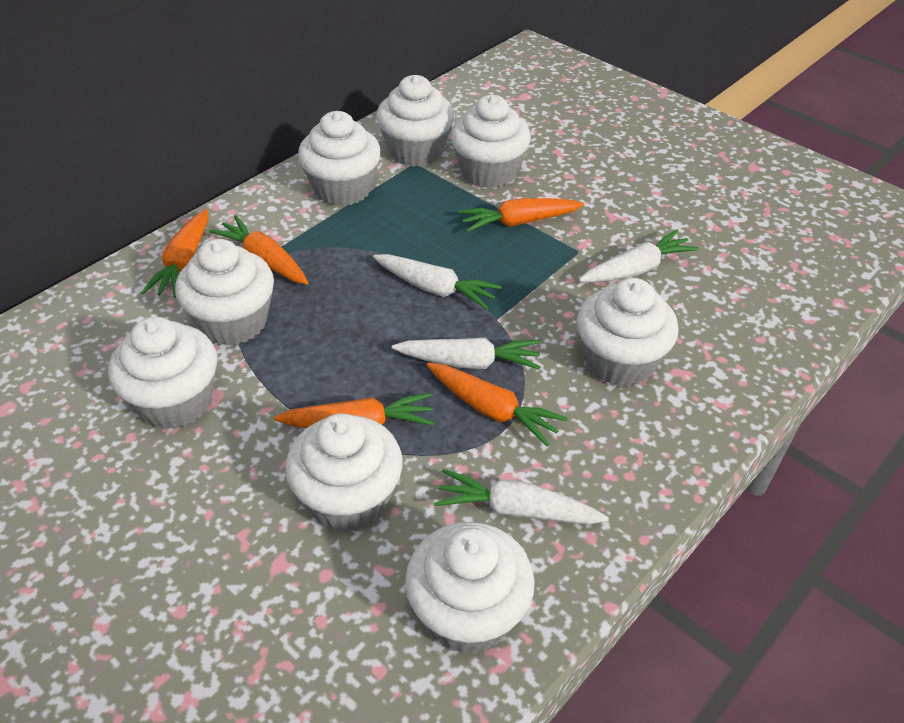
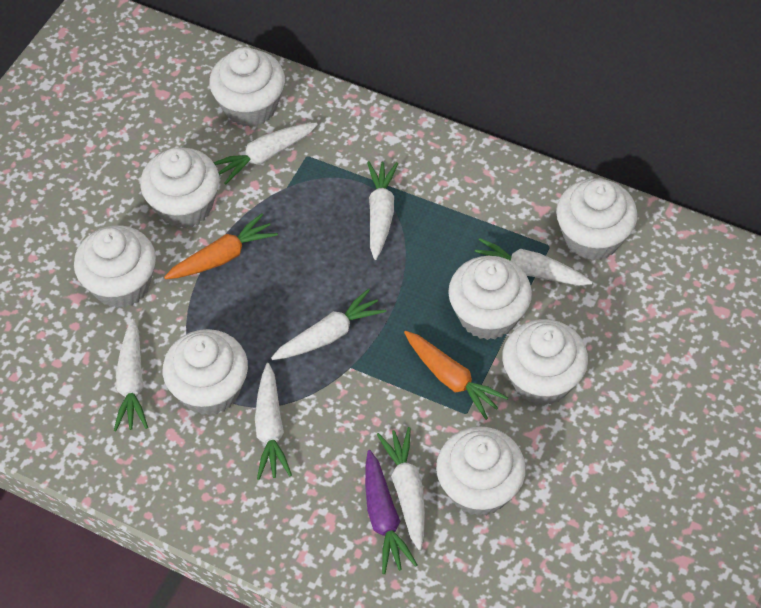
orange carrot: 5 -> 2
purple carrot: 0 -> 1
white carrot: 4 -> 7

